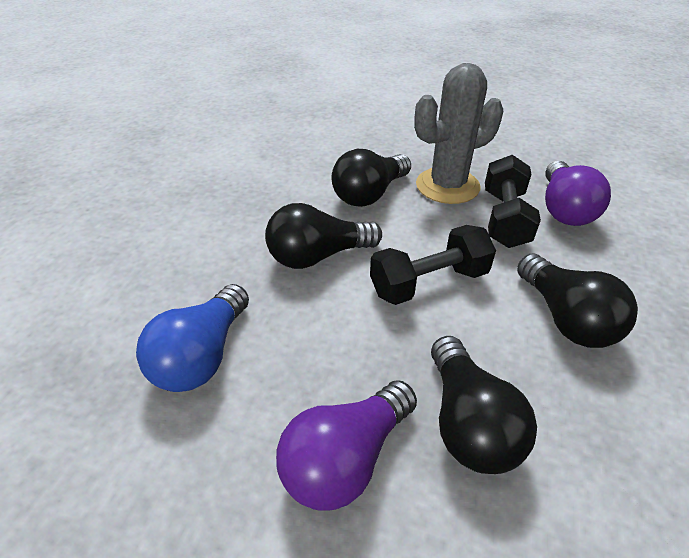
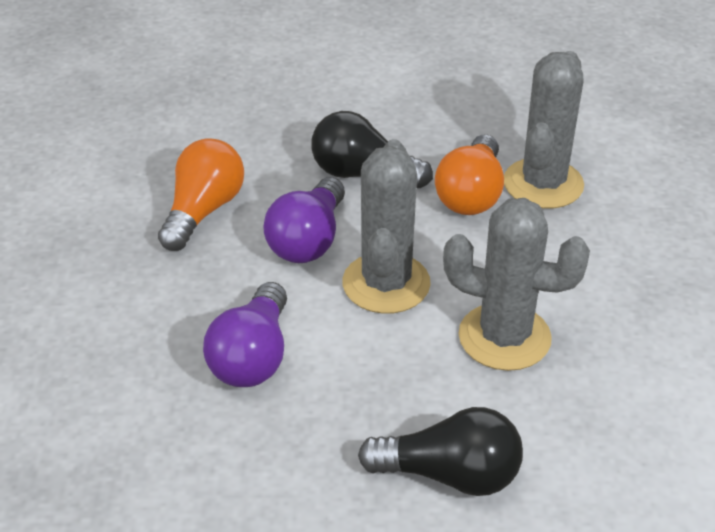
black dumbbell: 2 -> 0
black light bulb: 4 -> 2
blue light bulb: 1 -> 0
grey cactus: 1 -> 3
orange light bulb: 0 -> 2

